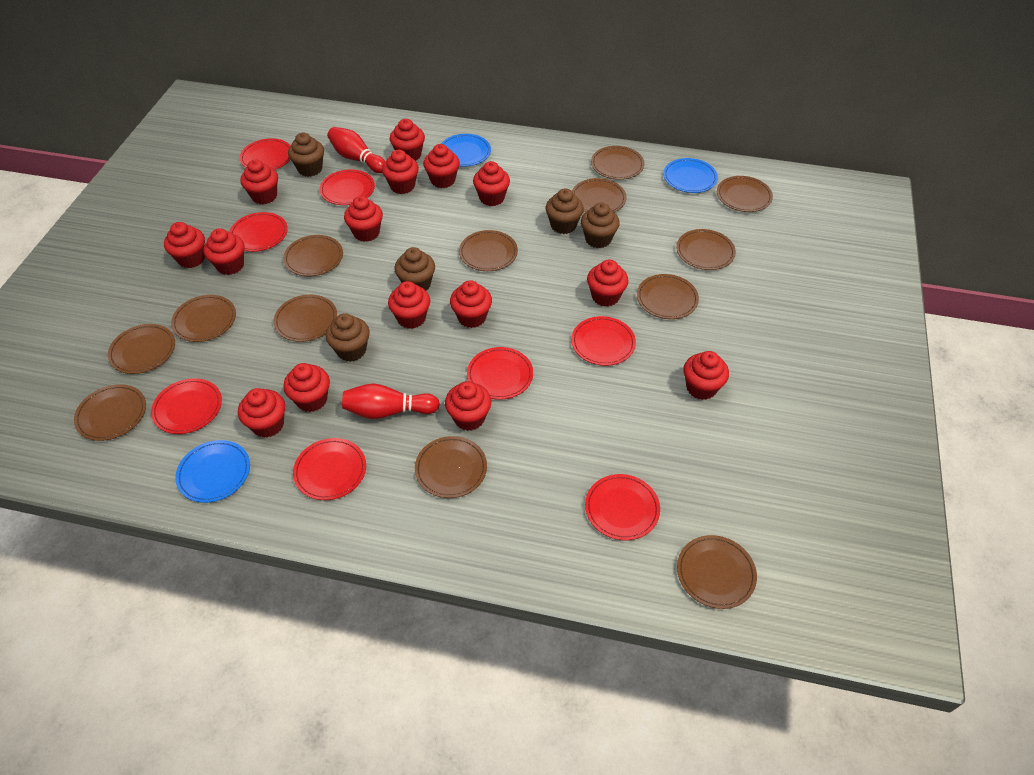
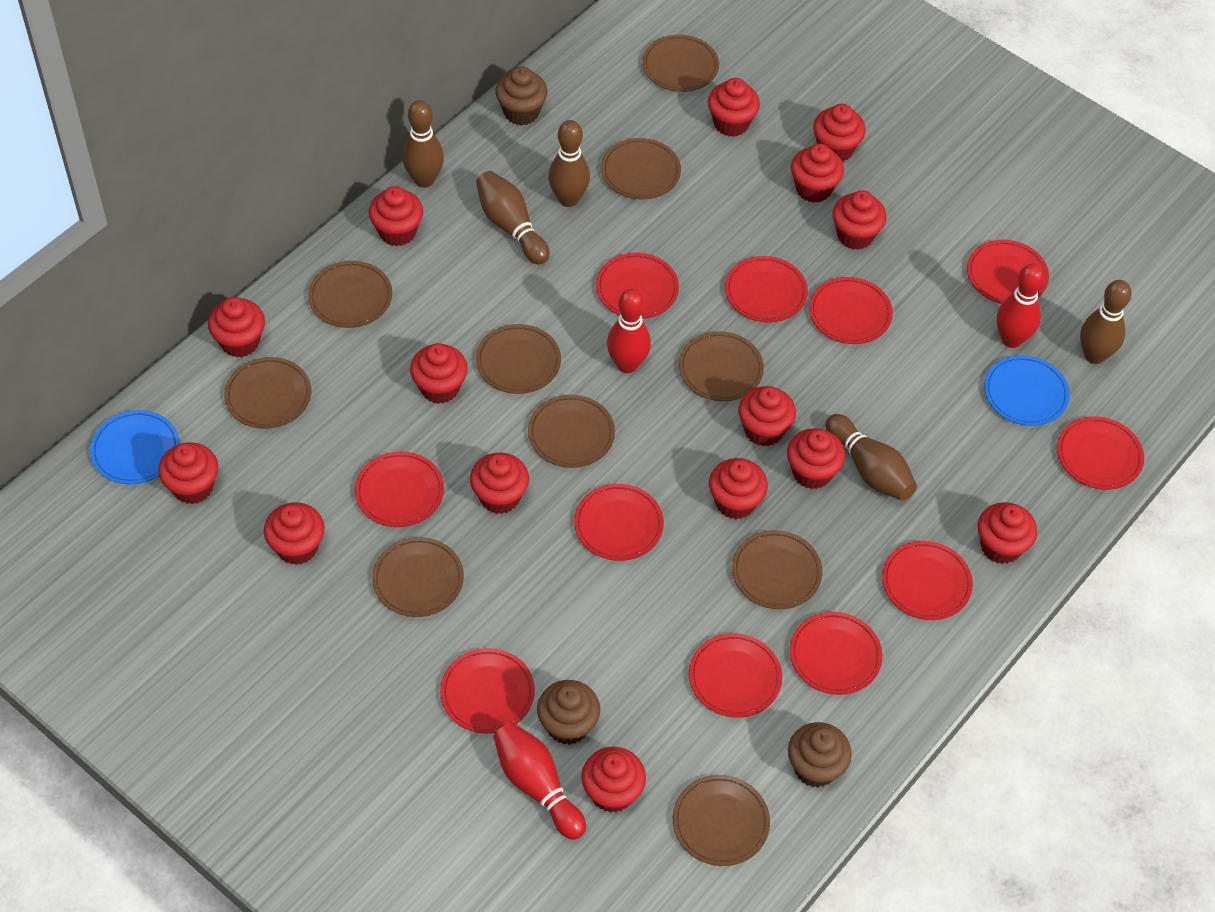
blue plate: 3 -> 2
brown bowling pin: 0 -> 5
brown cupcake: 5 -> 3
brown plate: 13 -> 10
red bowling pin: 2 -> 3
red plate: 8 -> 11

